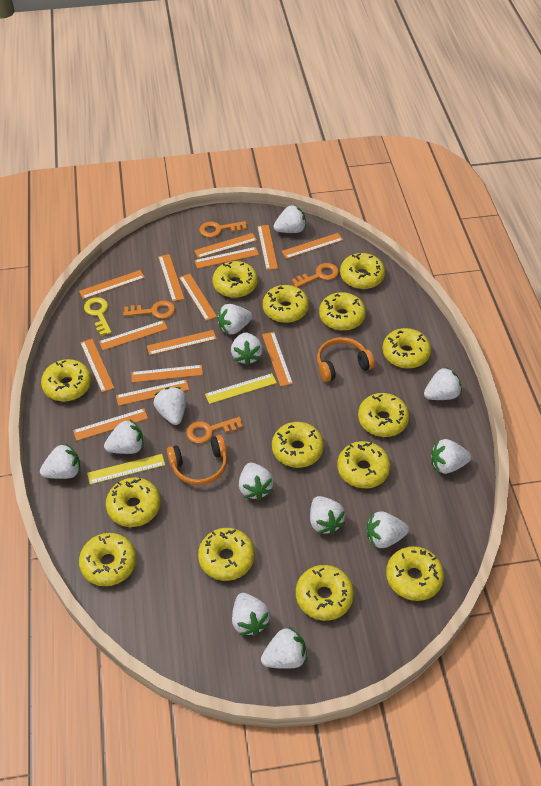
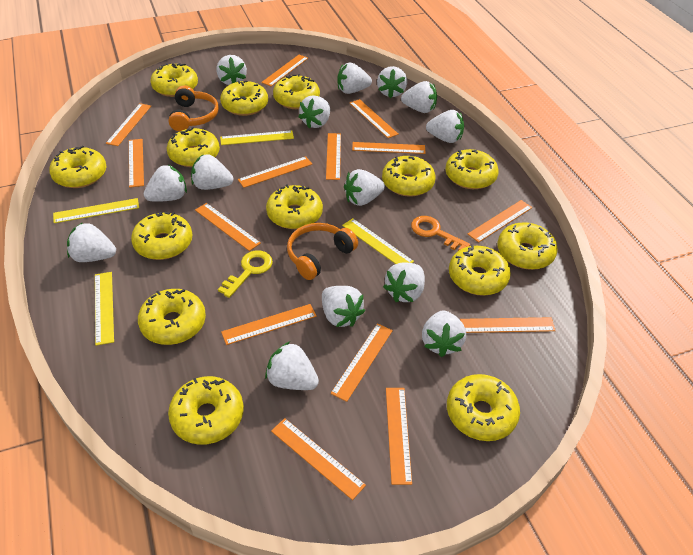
orange key: 4 -> 1
white strawberry: 13 -> 14
yellow ruler: 2 -> 4

